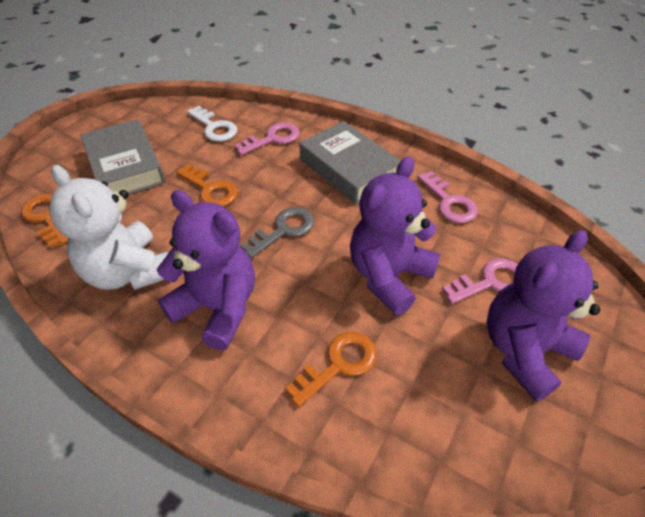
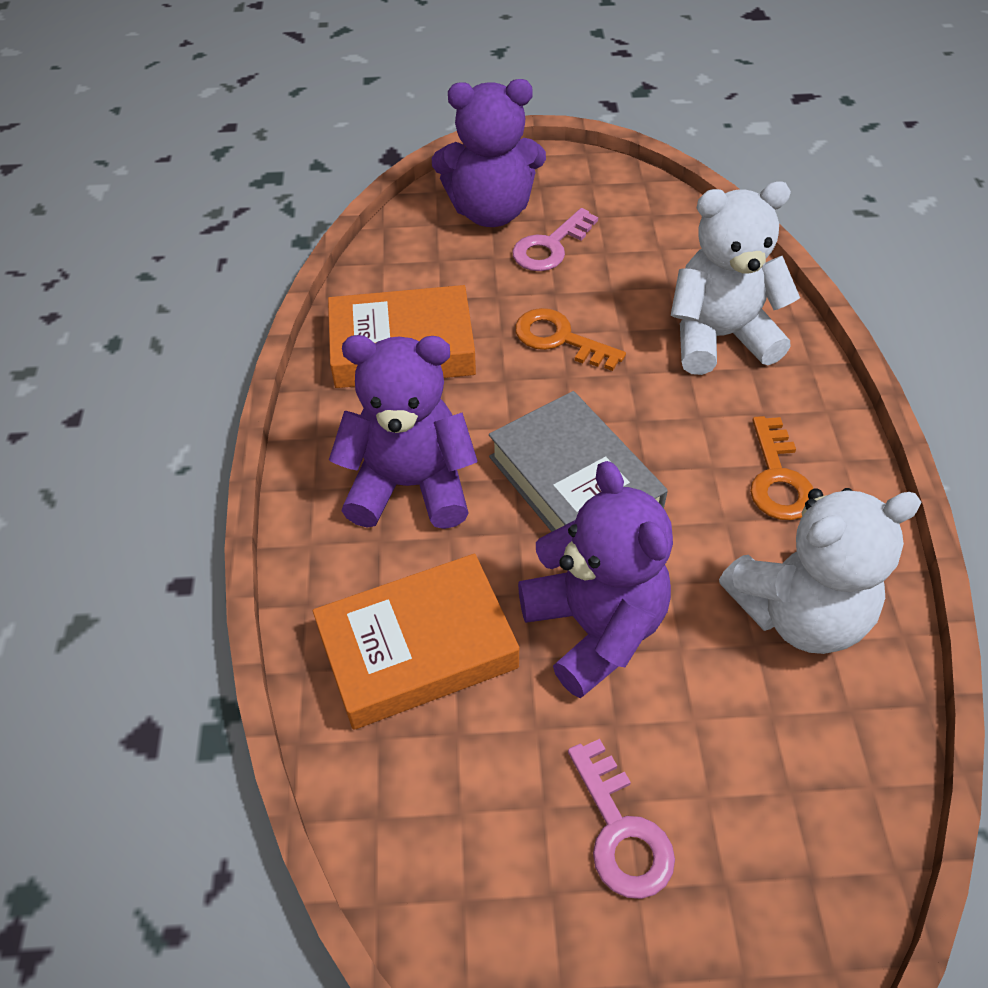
grey book: 2 -> 1
grey key: 1 -> 0
orange book: 0 -> 2
orange key: 3 -> 2
pink key: 3 -> 2
white key: 1 -> 0
white teddy bear: 1 -> 2

